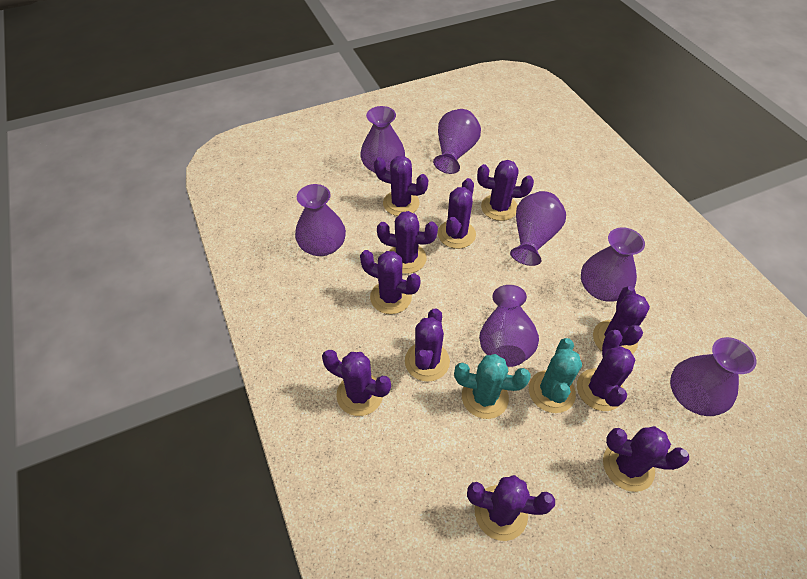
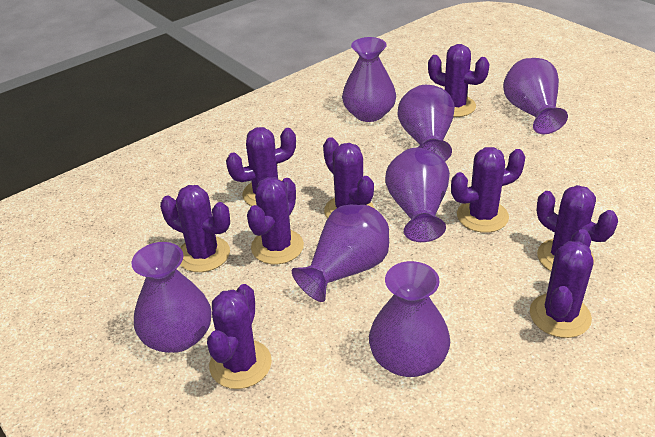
purple cactus: 11 -> 9
turquoise cactus: 2 -> 0

